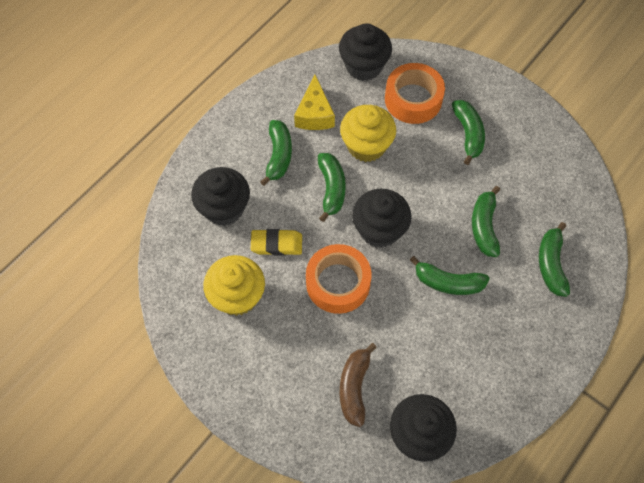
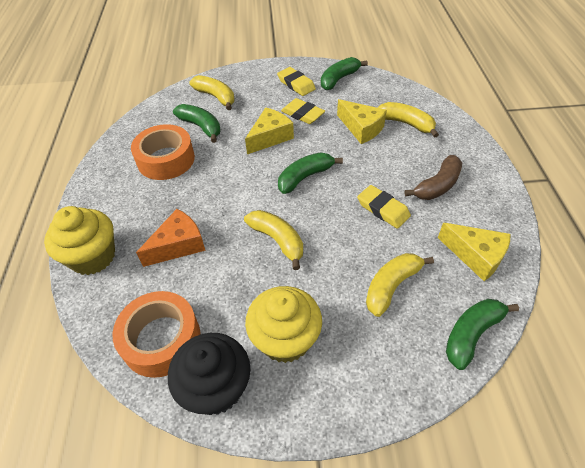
black cupcake: 4 -> 1
green banana: 6 -> 4
orange cheese: 0 -> 1
yellow banana: 0 -> 4
yellow cheese: 1 -> 3
yellow eraser: 1 -> 3

